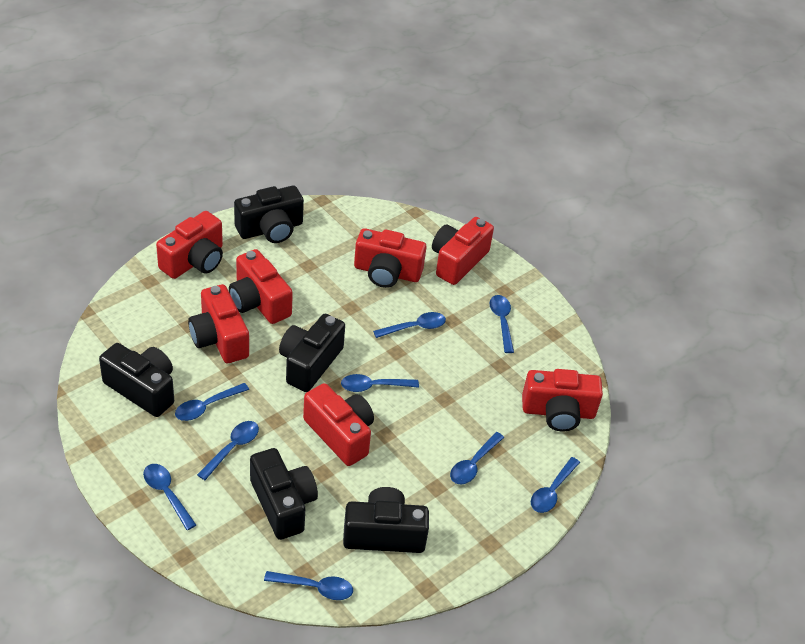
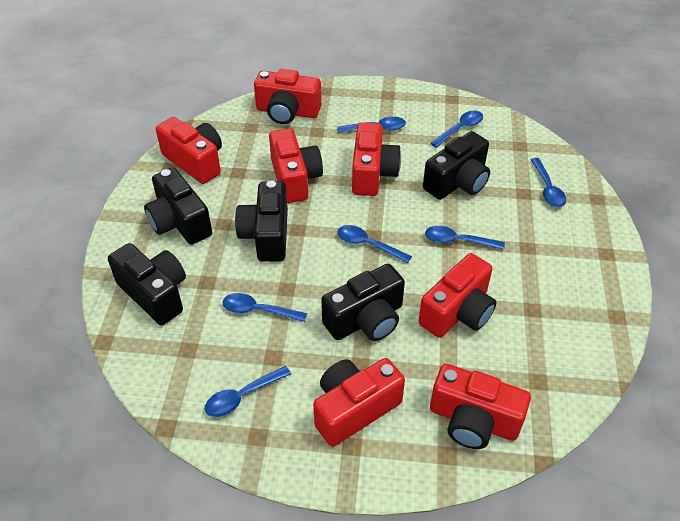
blue spoon: 9 -> 7

